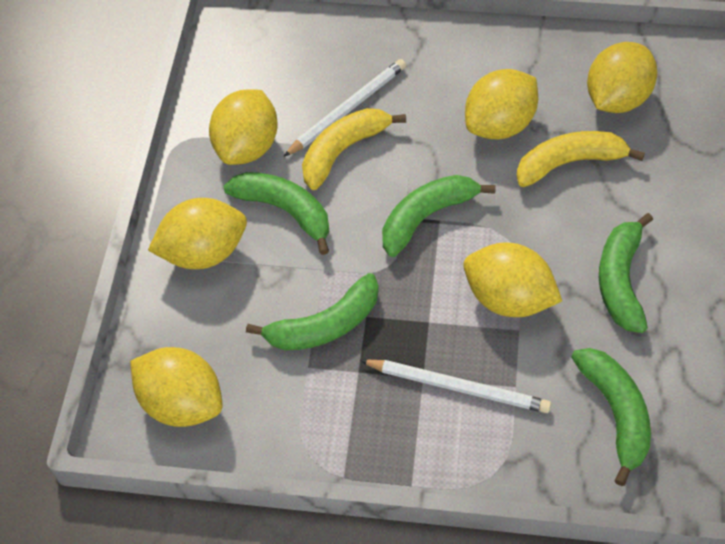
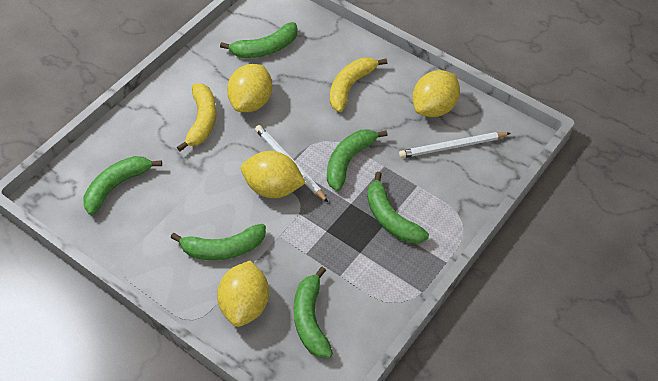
green banana: 5 -> 6
yellow lemon: 6 -> 4

